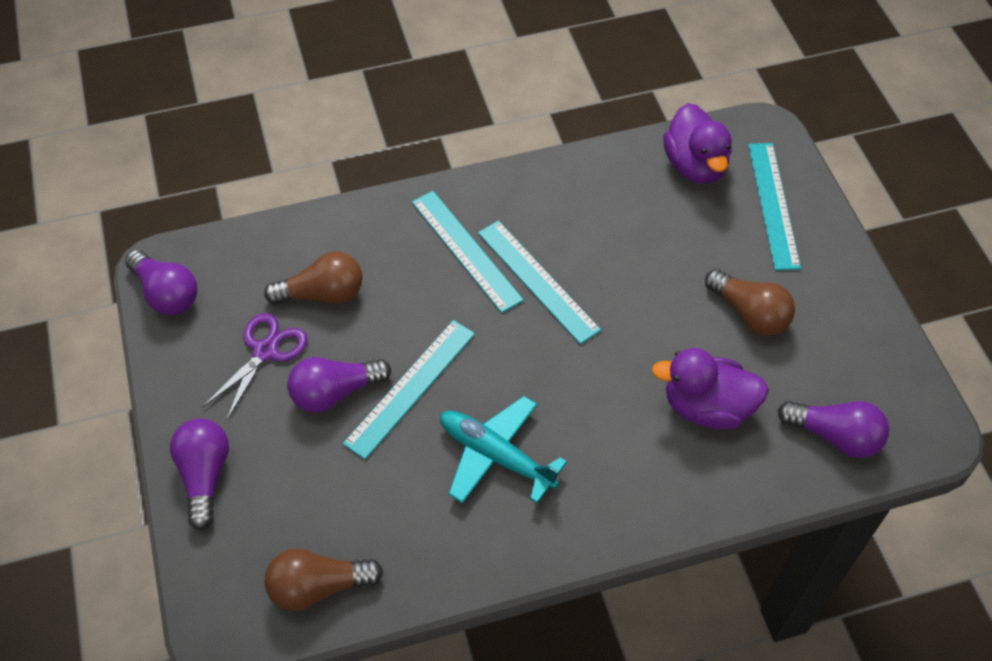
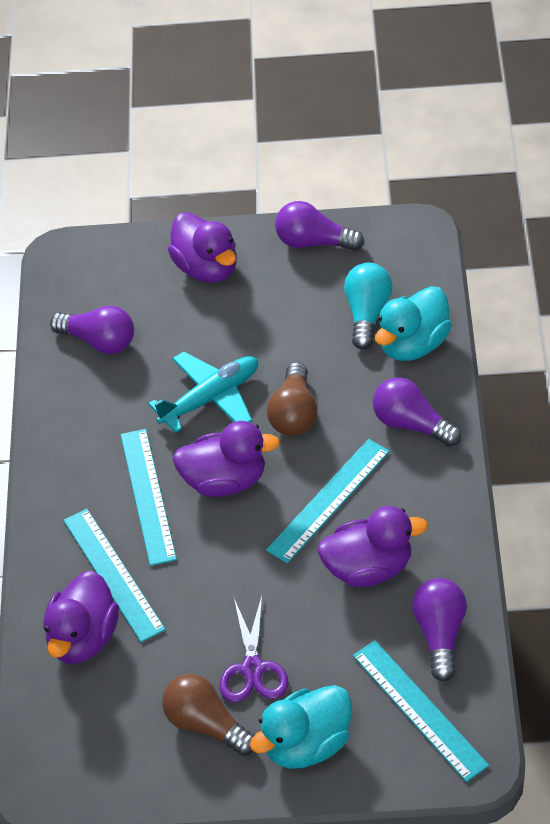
brown light bulb: 3 -> 2
purple duck: 2 -> 4
turquoise duck: 0 -> 2
turquoise light bulb: 0 -> 1

